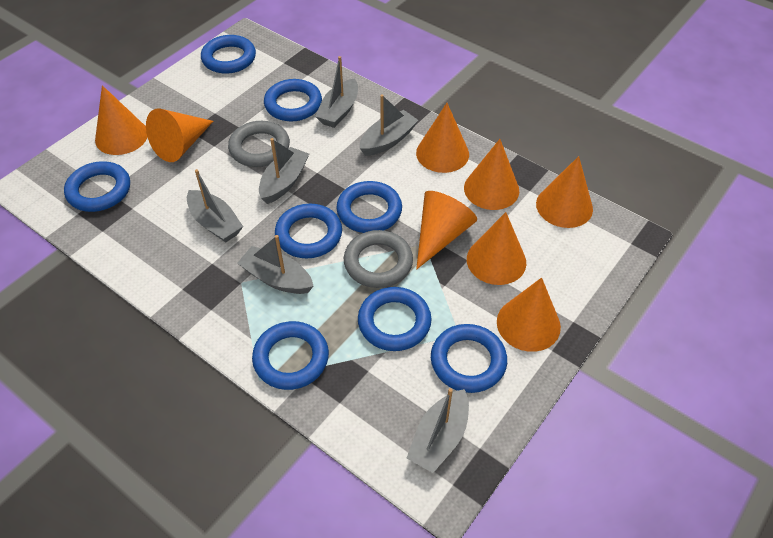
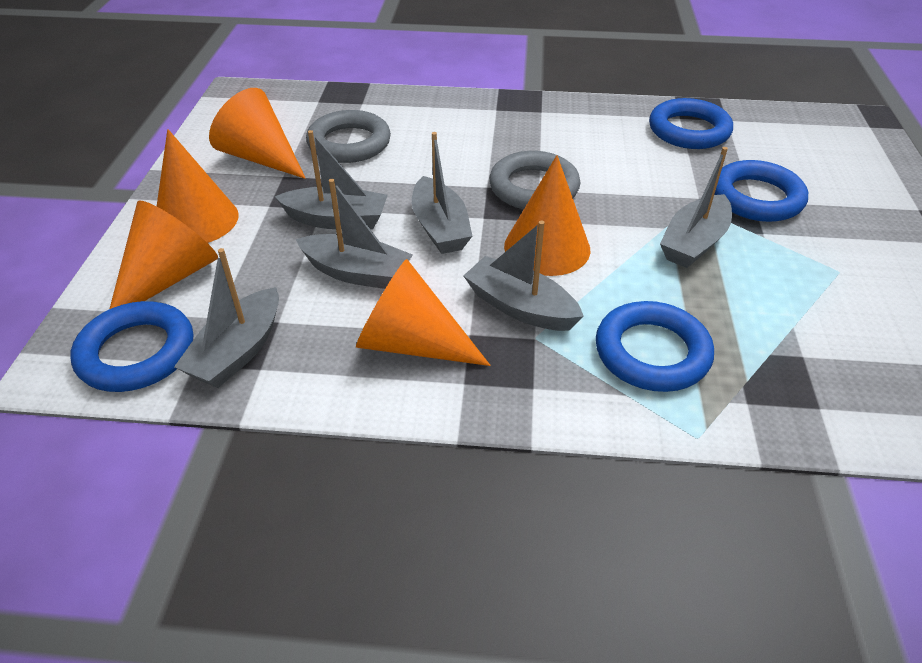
blue ring: 8 -> 4
orange cone: 8 -> 5

